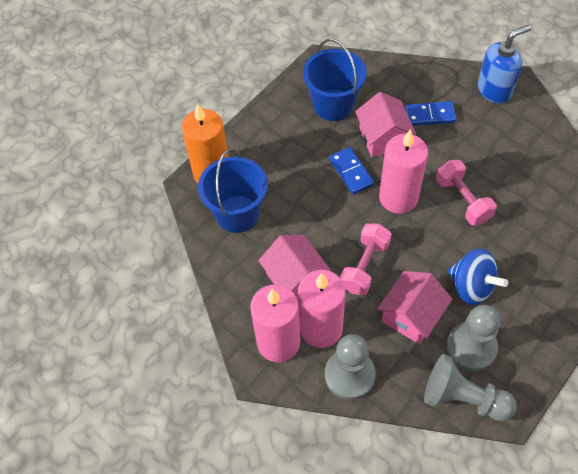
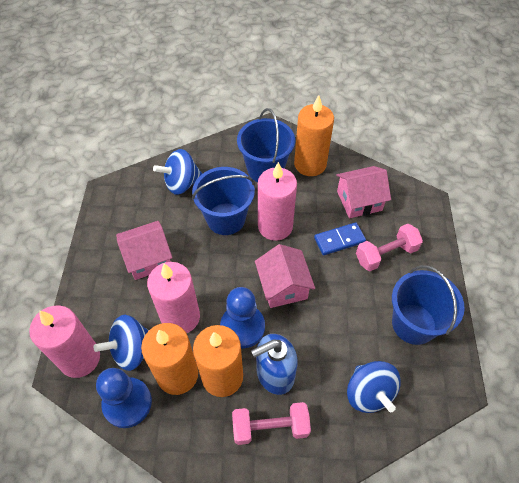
blue bucket: 2 -> 3
blue domino: 2 -> 1
blue pawn: 0 -> 2
blue spinning top: 1 -> 3
grey pawn: 3 -> 0
orange candle: 1 -> 3

